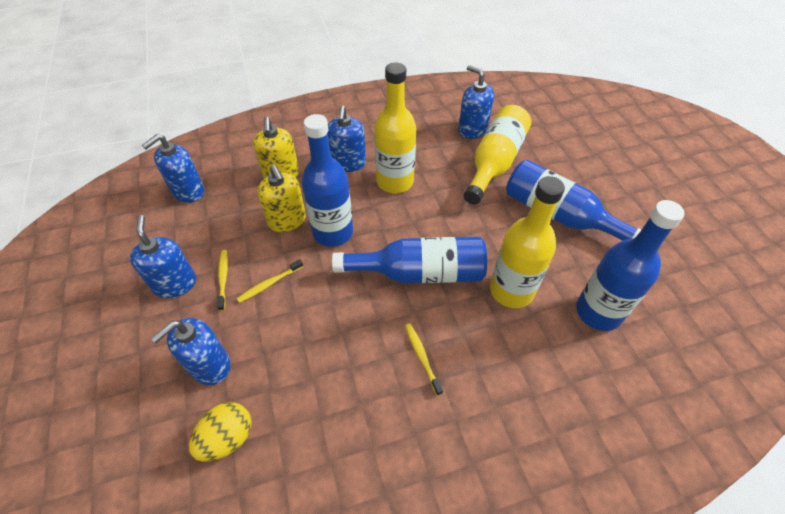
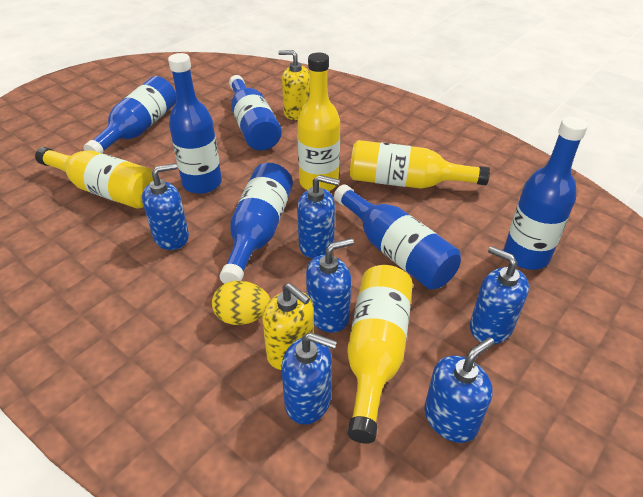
blue bottle: 4 -> 6
blue soap dispenser: 5 -> 6
yellow bottle: 3 -> 4
yellow toothbrush: 3 -> 0

